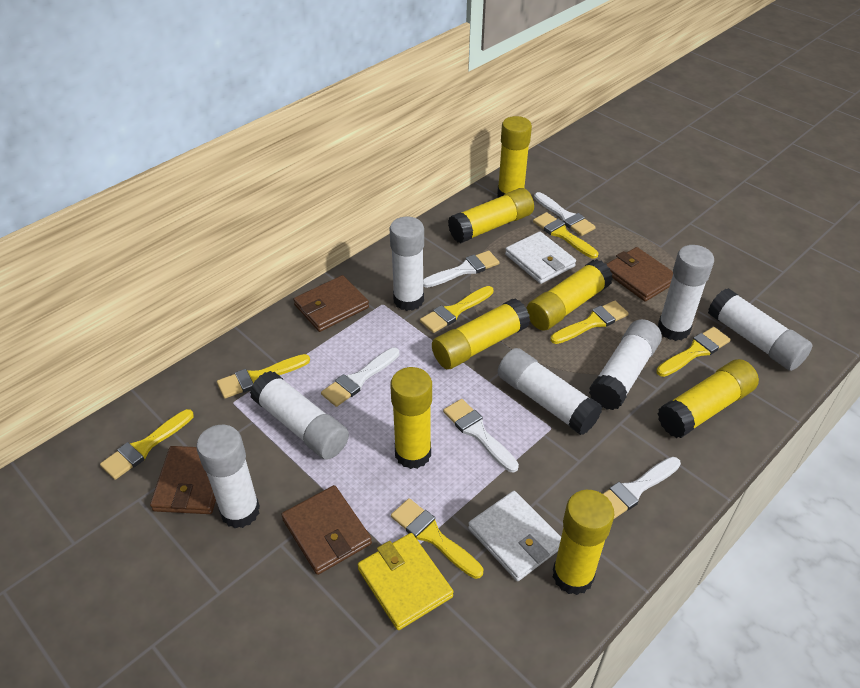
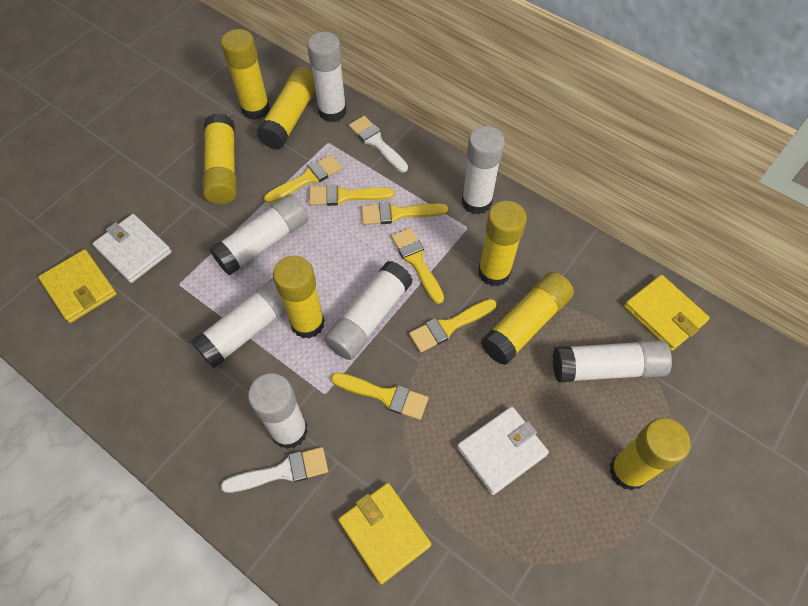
brown wallet: 4 -> 0
white brush: 5 -> 2
yellow brush: 7 -> 6
yellow wallet: 1 -> 3

